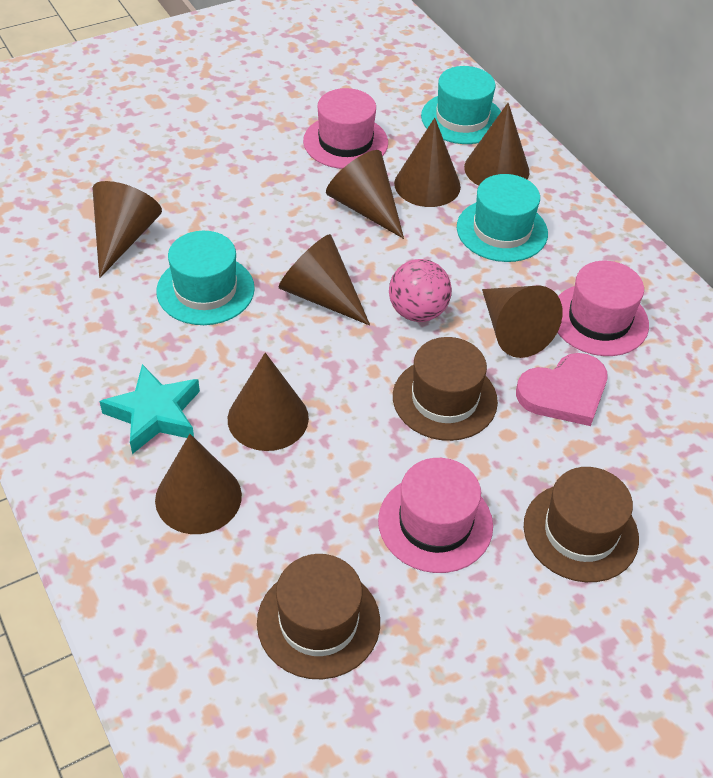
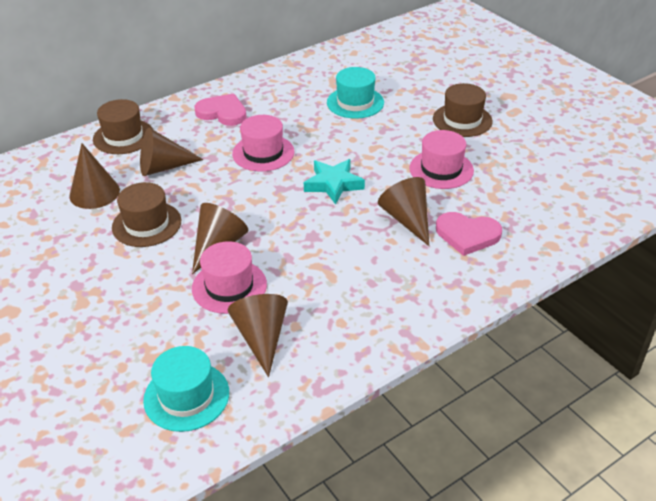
brown cone: 8 -> 5
pink ball: 1 -> 0
pink heart: 1 -> 2
turquoise hat: 3 -> 2

